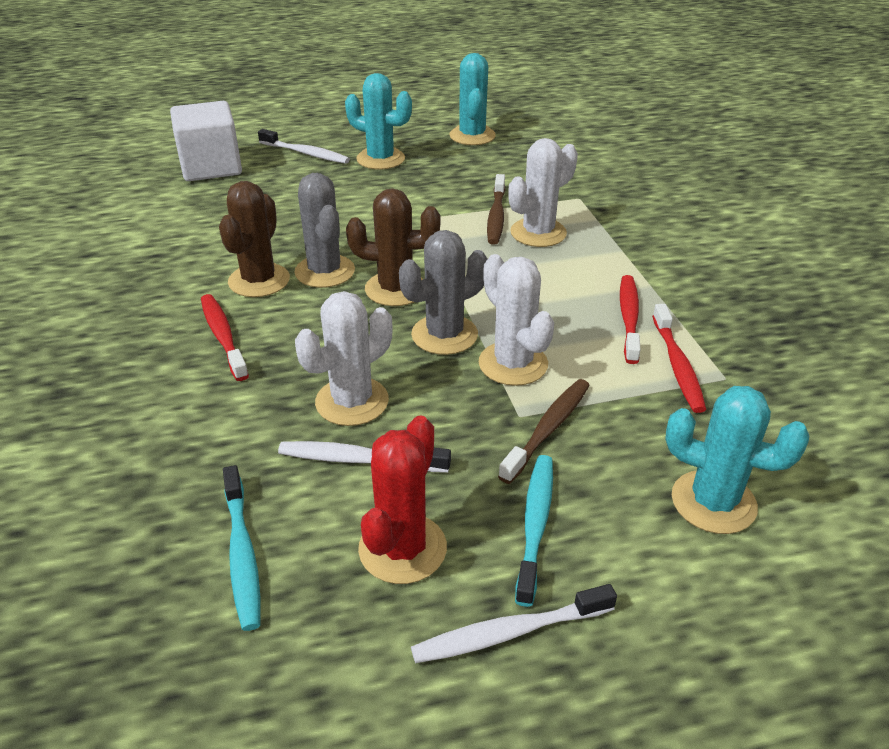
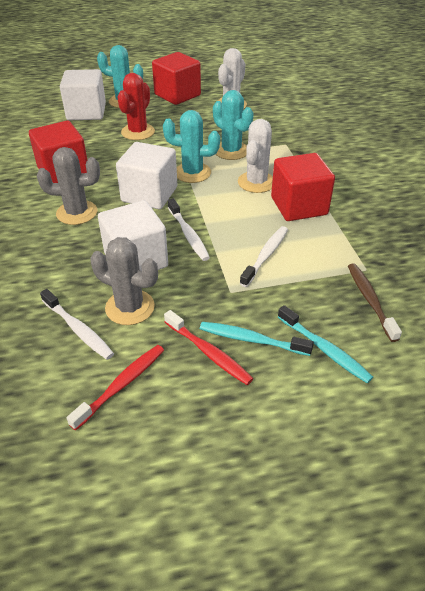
brown cactus: 2 -> 0
brown toothbrush: 2 -> 1
red cube: 0 -> 3
red toothbrush: 3 -> 2
white cactus: 3 -> 2
white cube: 1 -> 3

